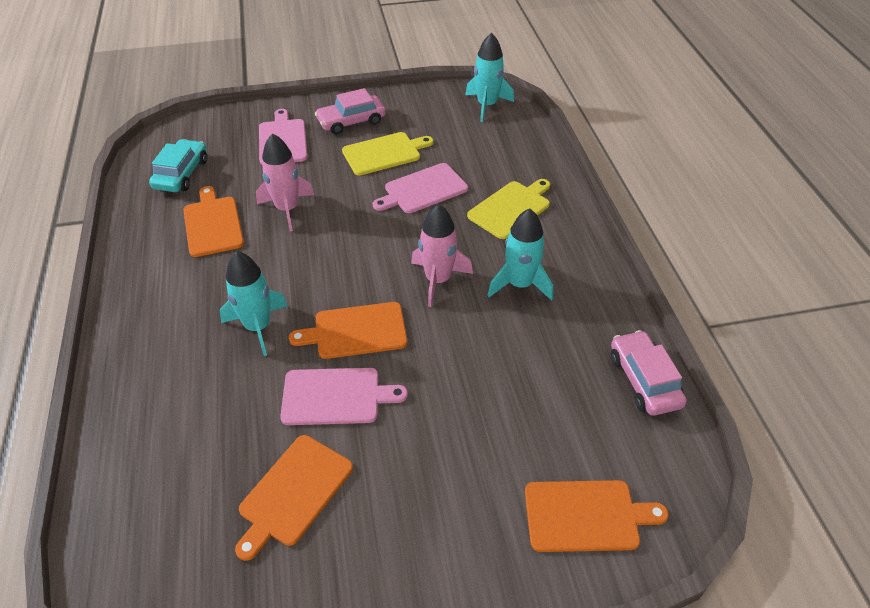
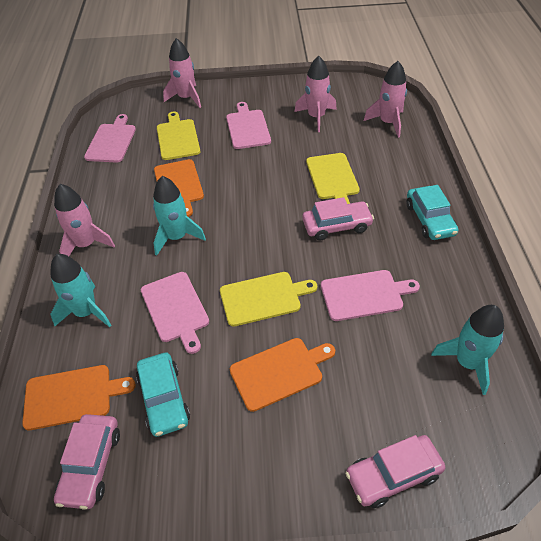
orange cutting board: 4 -> 3
pink car: 2 -> 3
pink cutting board: 3 -> 4
pink rocket: 2 -> 4
turquoise car: 1 -> 2
yellow cutting board: 2 -> 3

